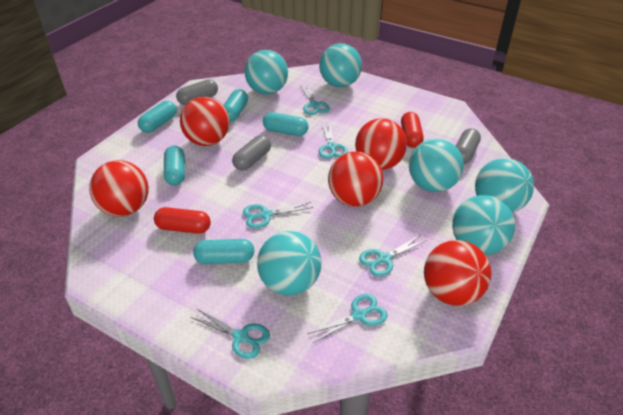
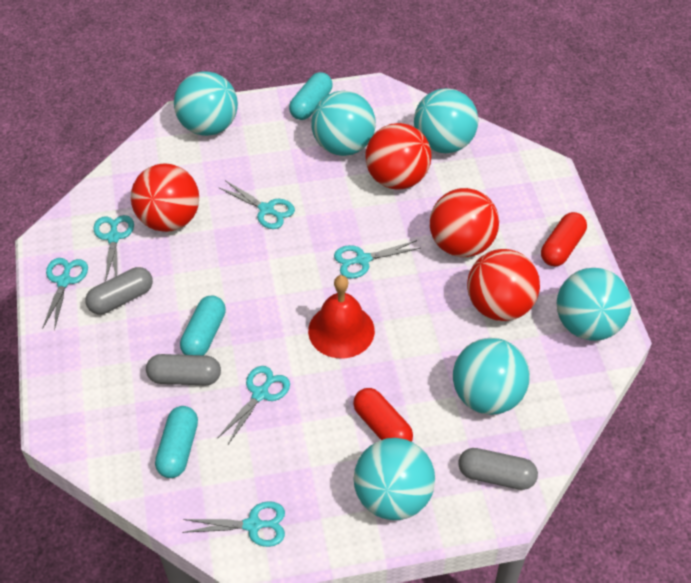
red ball: 5 -> 4
red bell: 0 -> 1
turquoise capsule: 5 -> 3

